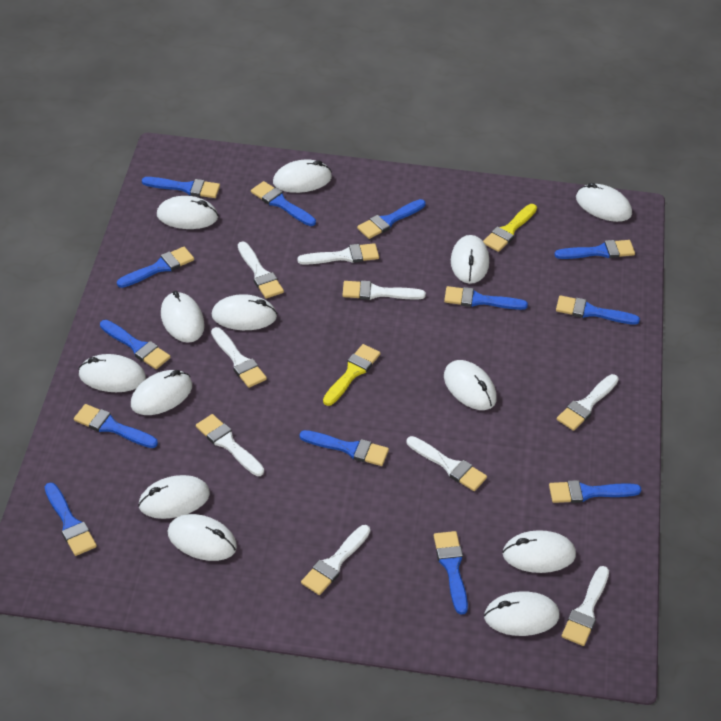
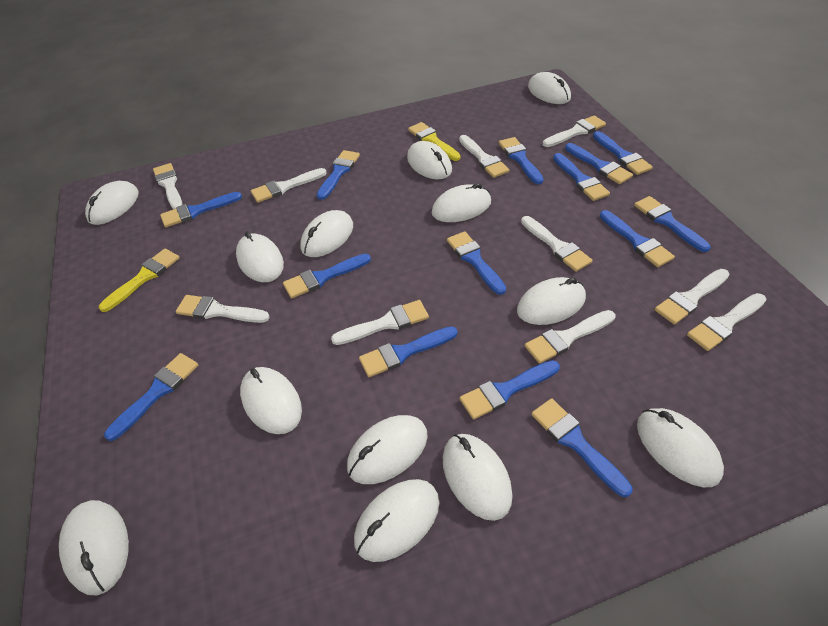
blue brush: 13 -> 14
white brush: 9 -> 10

